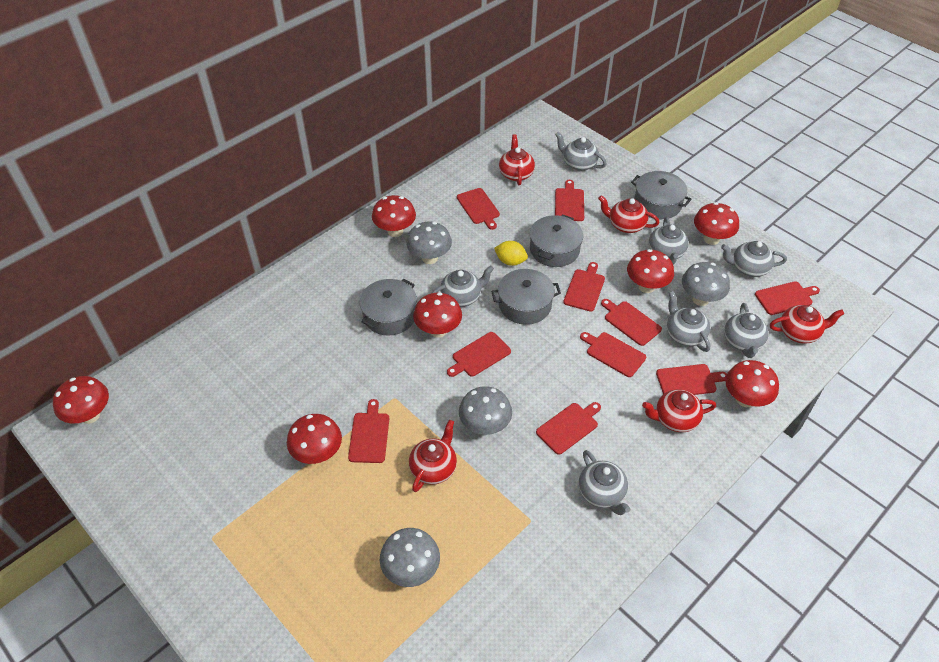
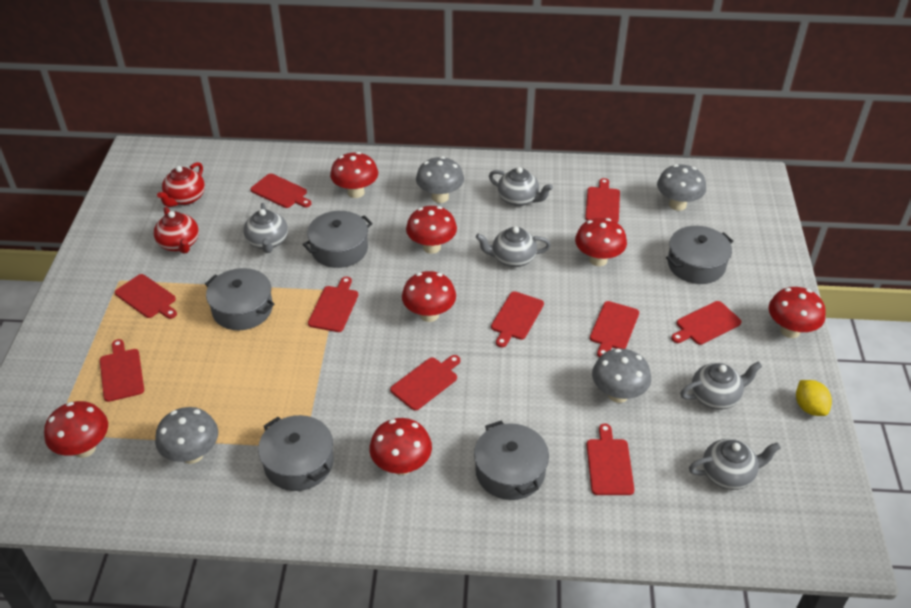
grey pot: 4 -> 5
grey teapot: 7 -> 5
red teapot: 5 -> 2

